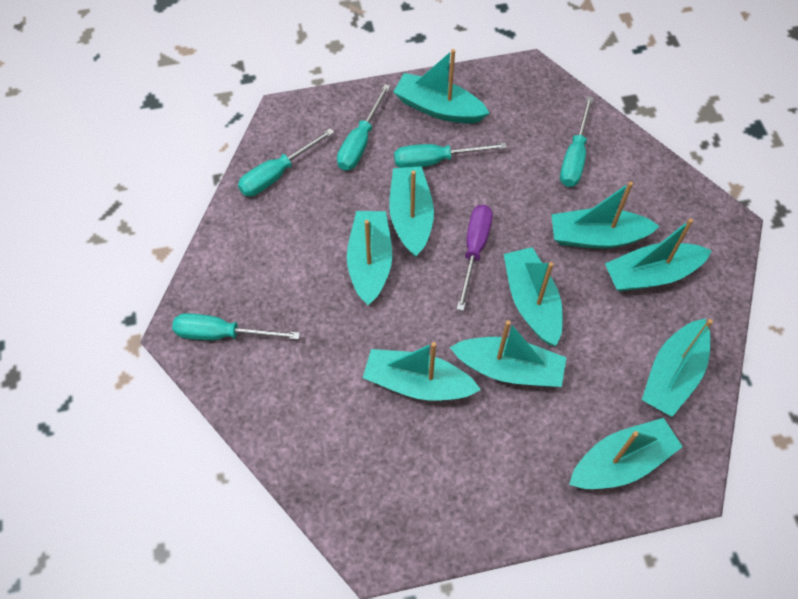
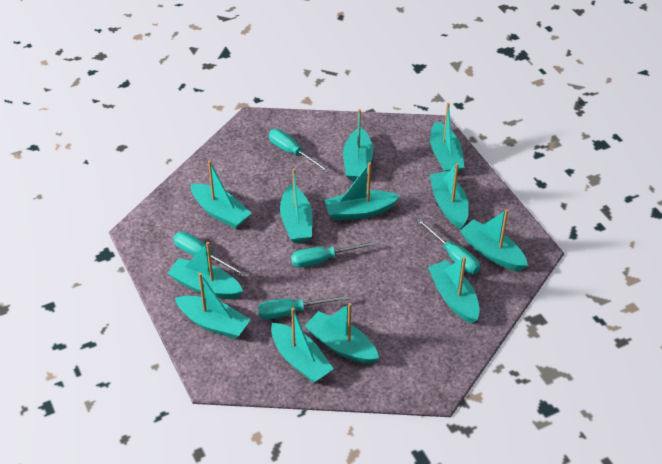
purple screwdriver: 1 -> 0
turquoise boat: 10 -> 12

